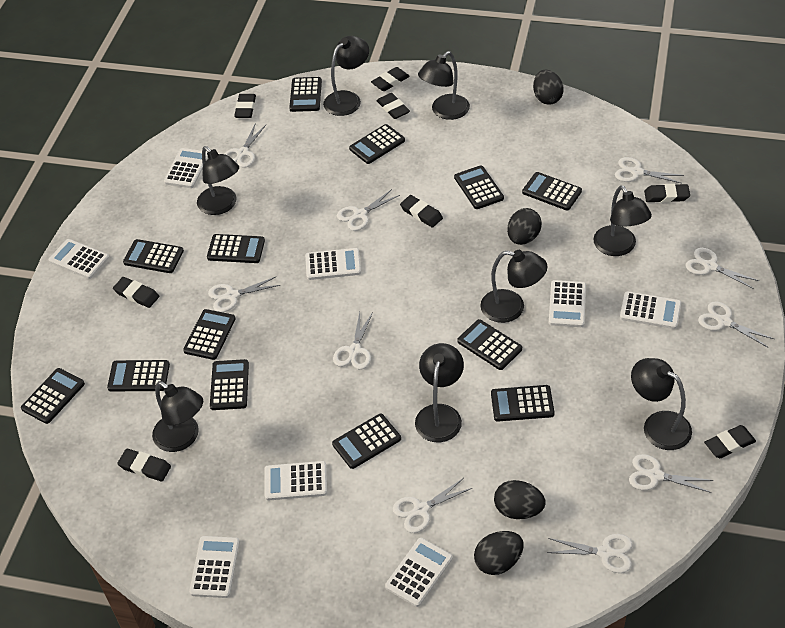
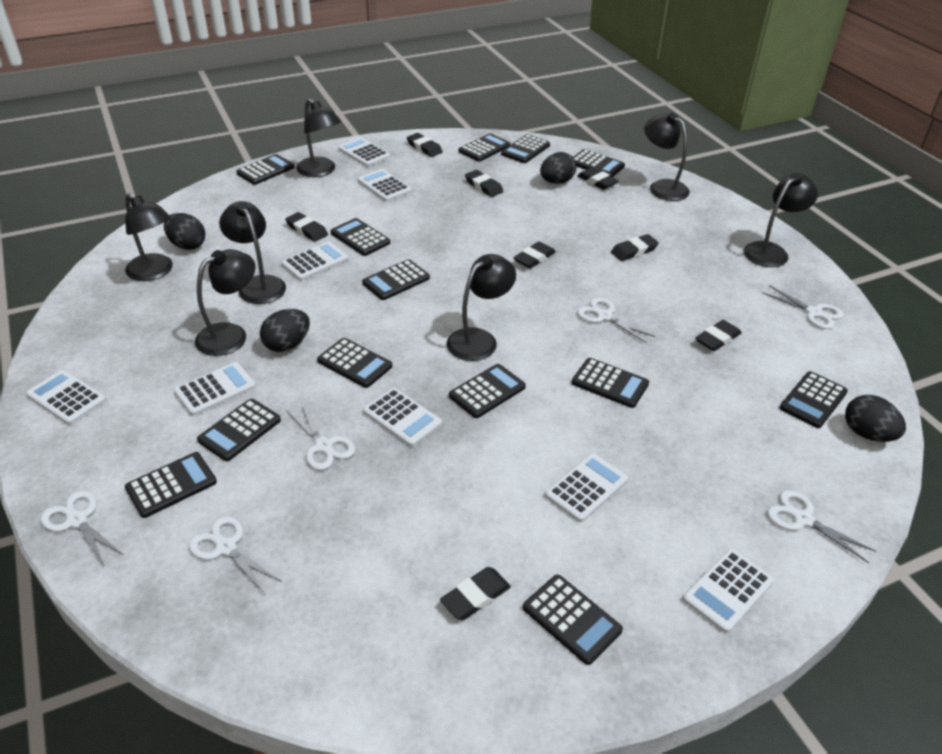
black lamp: 8 -> 7
white scissors: 10 -> 6

